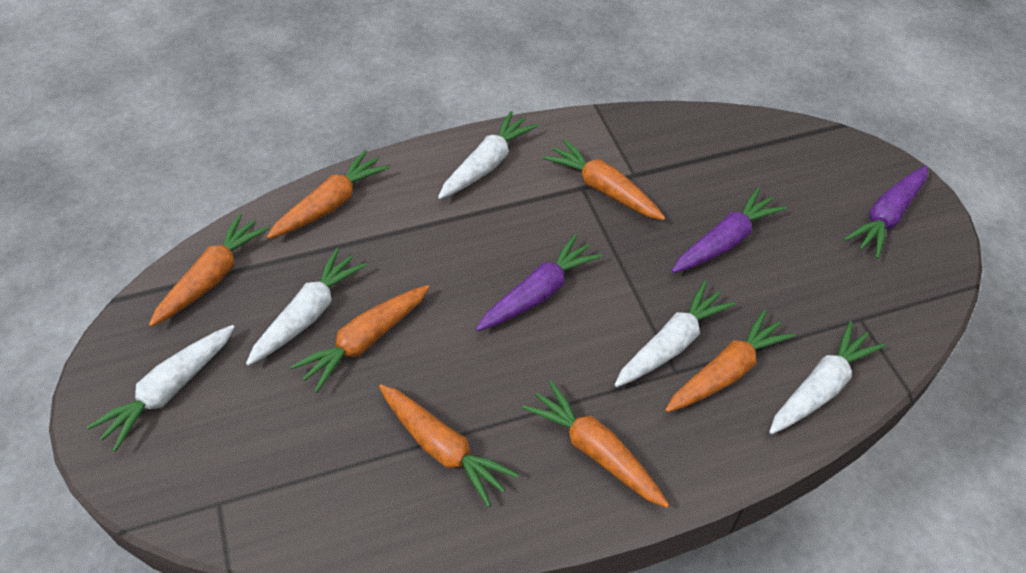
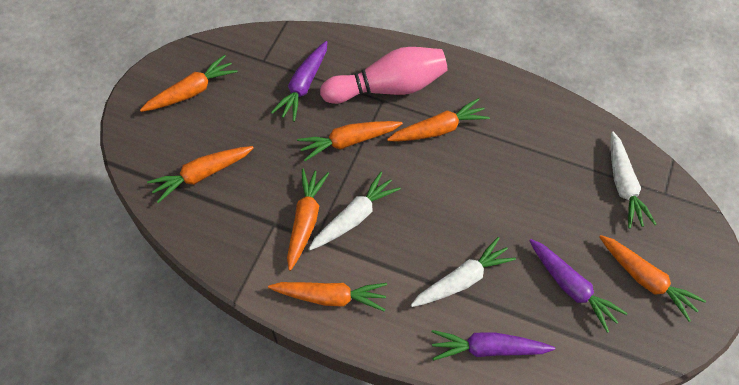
pink bowling pin: 0 -> 1
white carrot: 5 -> 3

